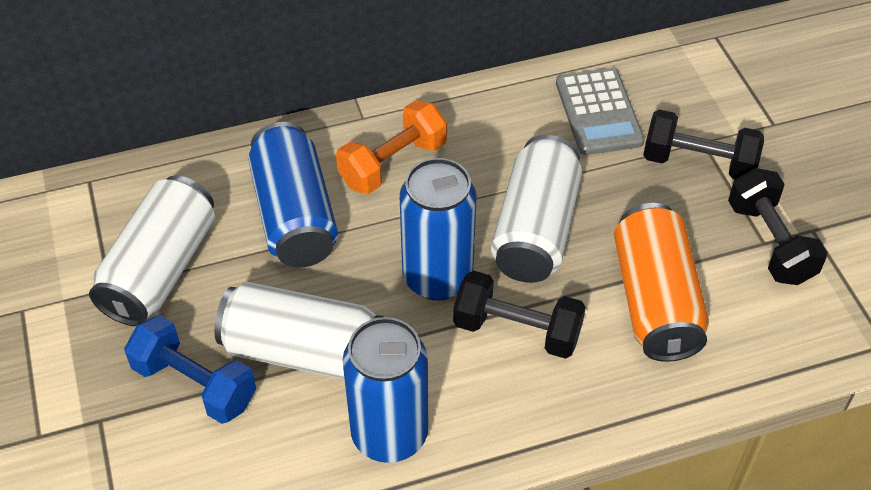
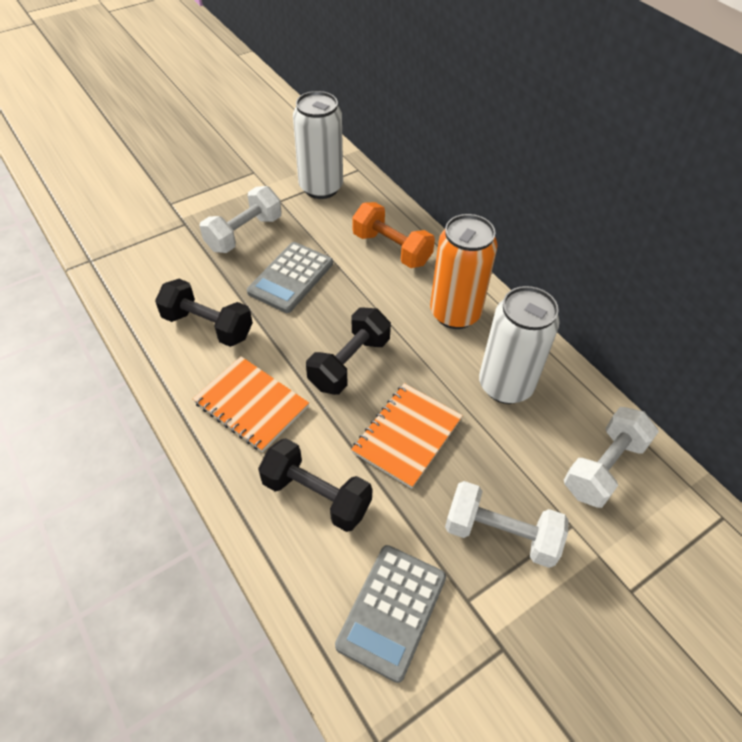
blue can: 3 -> 0
blue dumbbell: 1 -> 0
grey calculator: 1 -> 2
orange notebook: 0 -> 2
white can: 3 -> 2
white dumbbell: 0 -> 3

